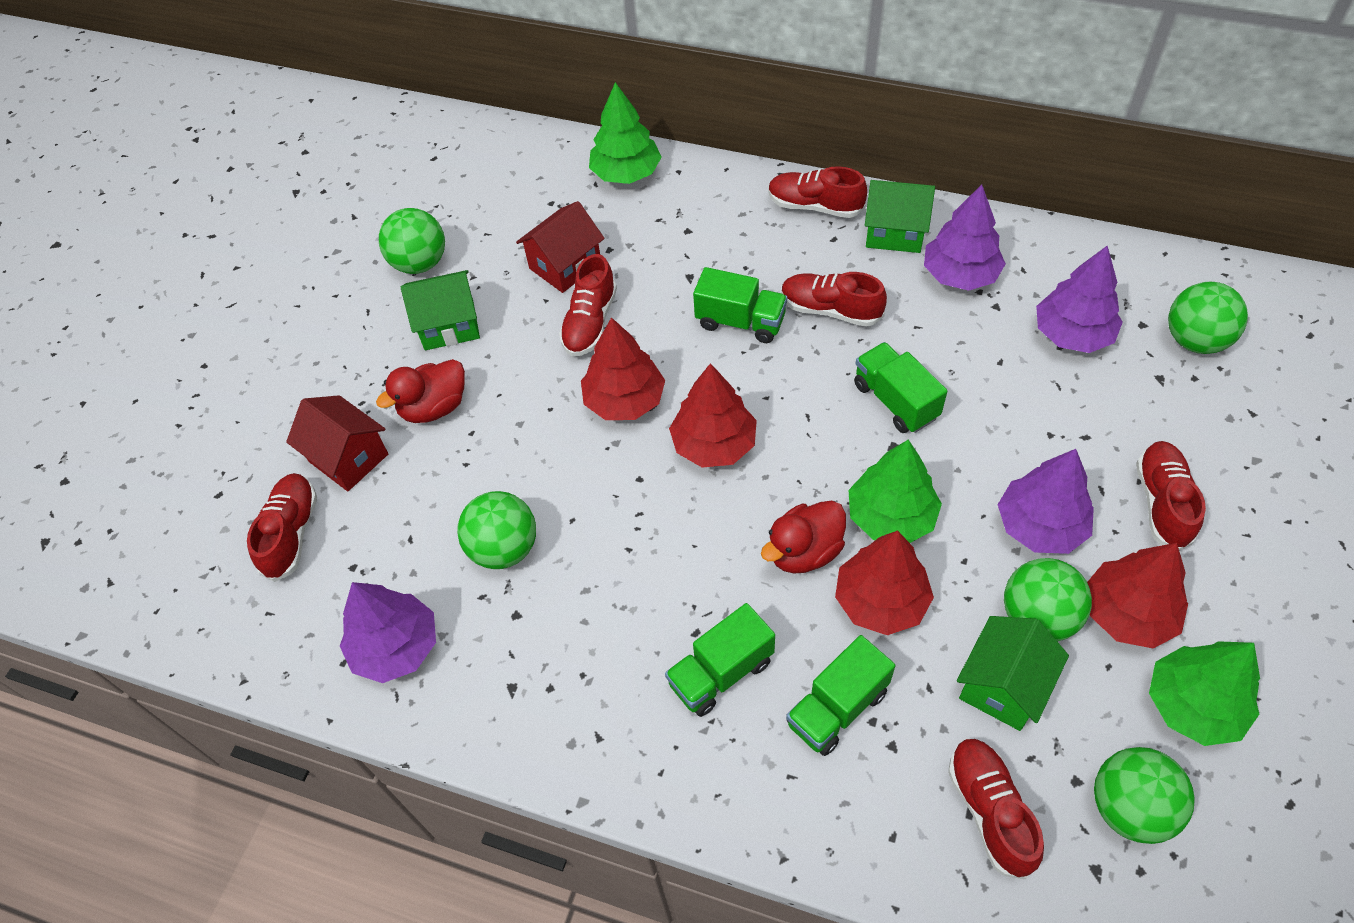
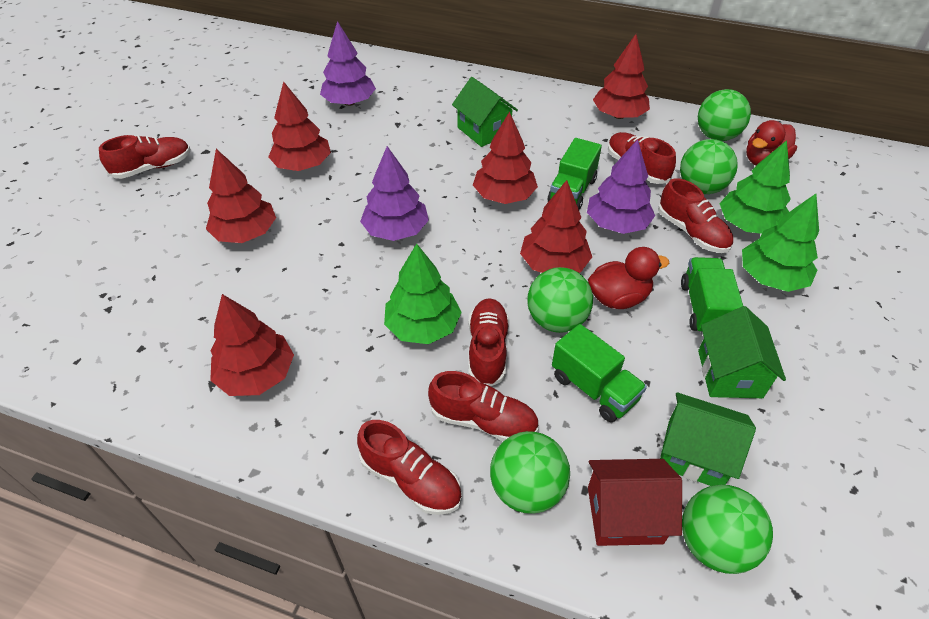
green truck: 4 -> 3
purple tree: 4 -> 3
red house: 2 -> 1
red tree: 4 -> 6

